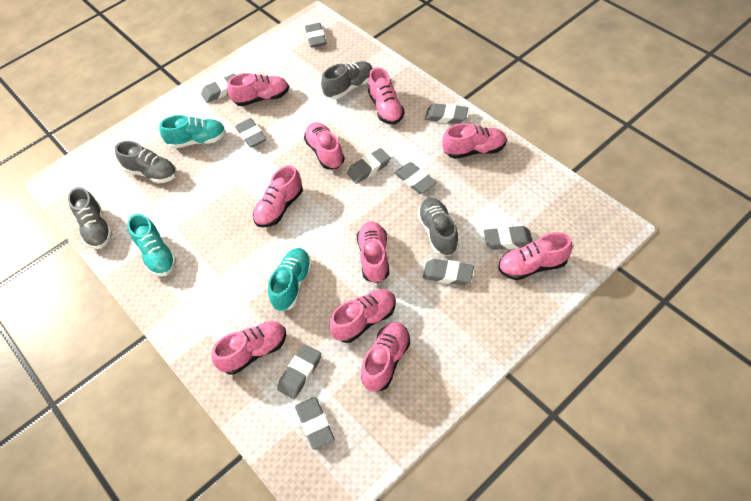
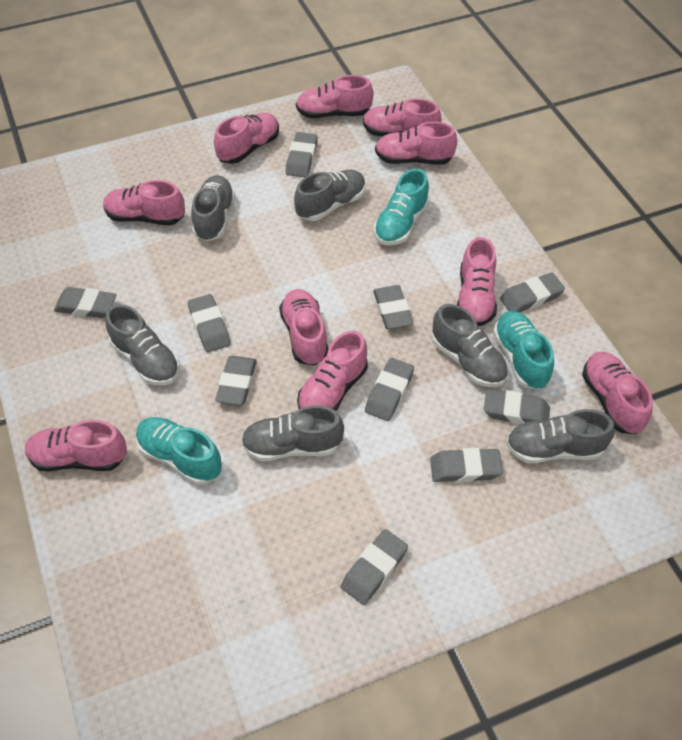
grey shoe: 4 -> 6

